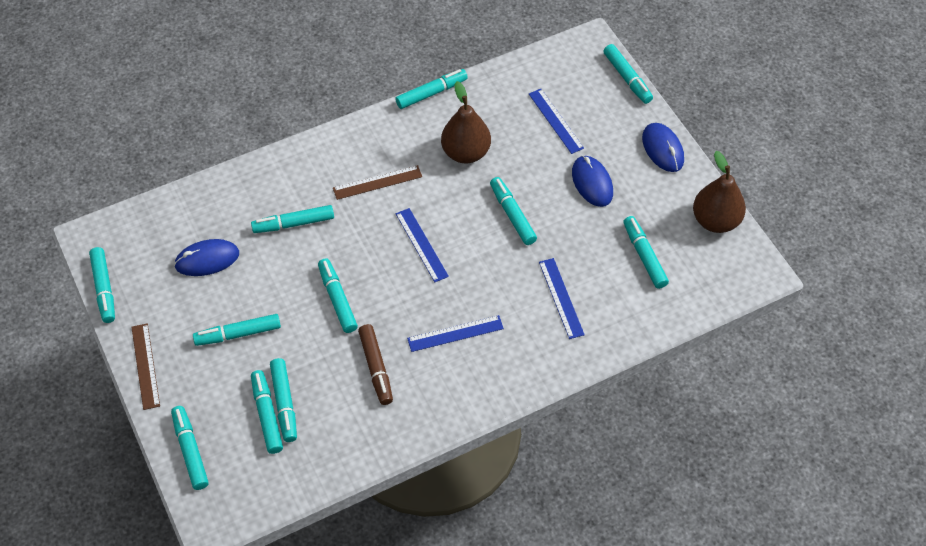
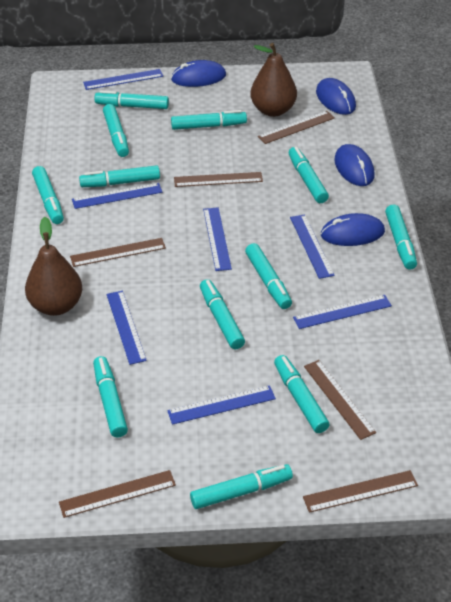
blue mouse: 3 -> 4
blue ruler: 4 -> 7
brown marker: 1 -> 0
brown ruler: 2 -> 6
turquoise marker: 11 -> 12

